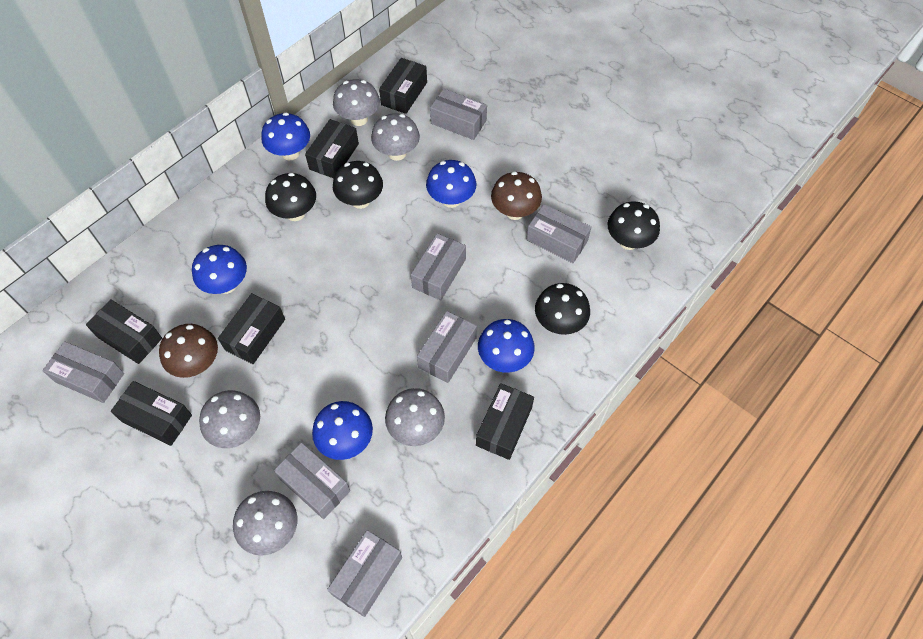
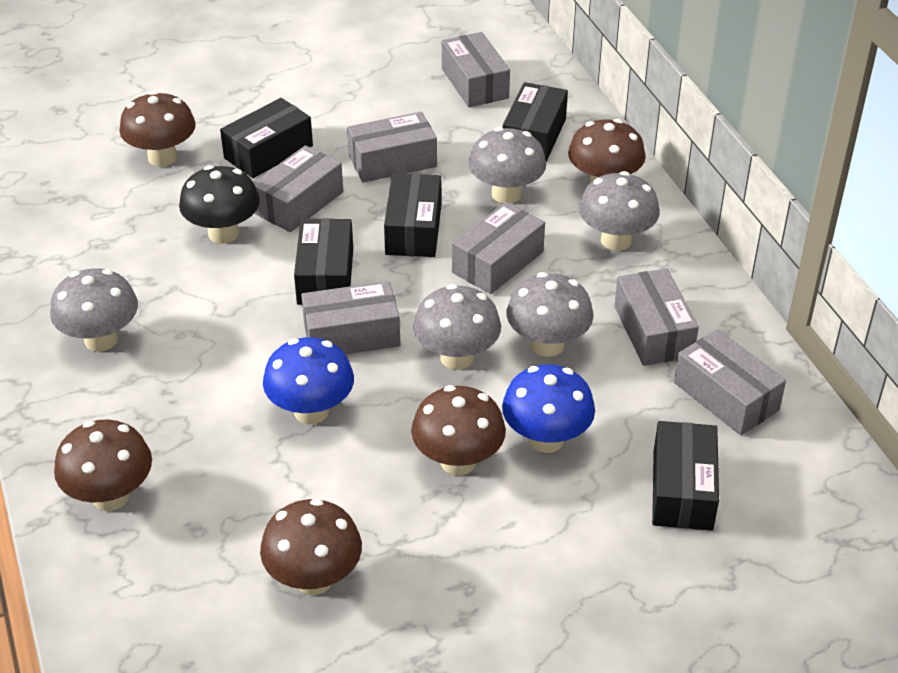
black box: 6 -> 5
black mushroom: 4 -> 1
blue mushroom: 5 -> 2
brown mushroom: 2 -> 5

